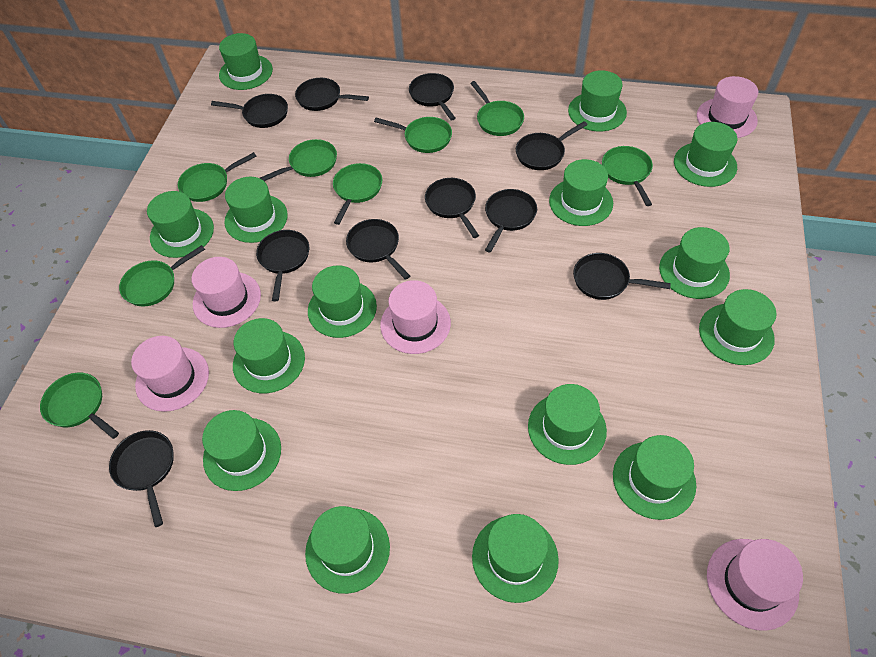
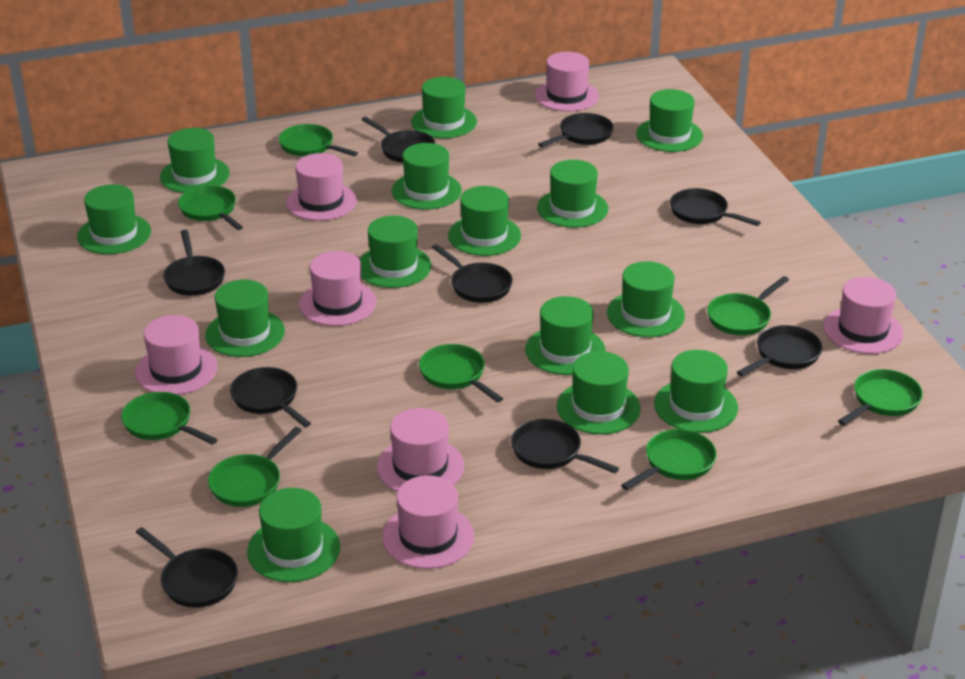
black pan: 10 -> 9
green hat: 15 -> 14
pink hat: 5 -> 7

